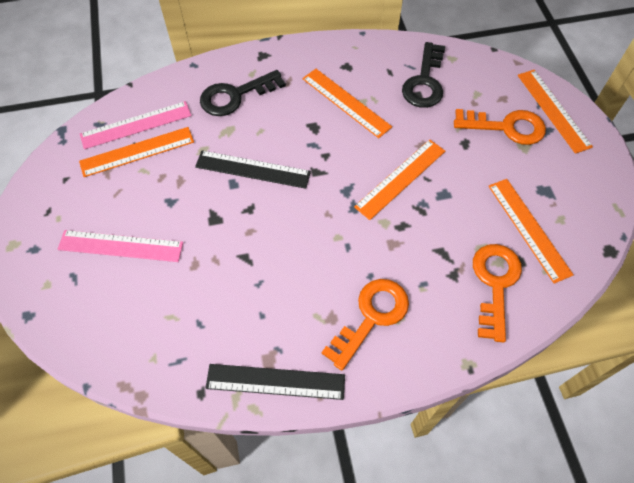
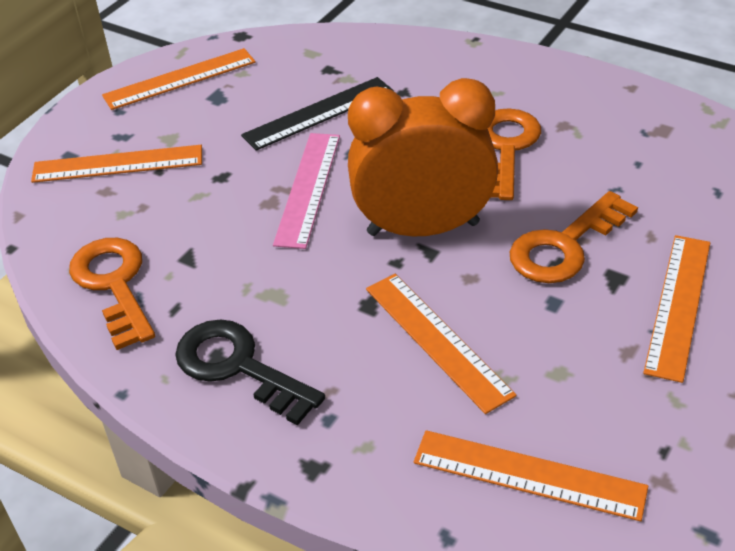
black key: 2 -> 1
black ruler: 2 -> 1
orange clock: 0 -> 1
pink ruler: 2 -> 1

